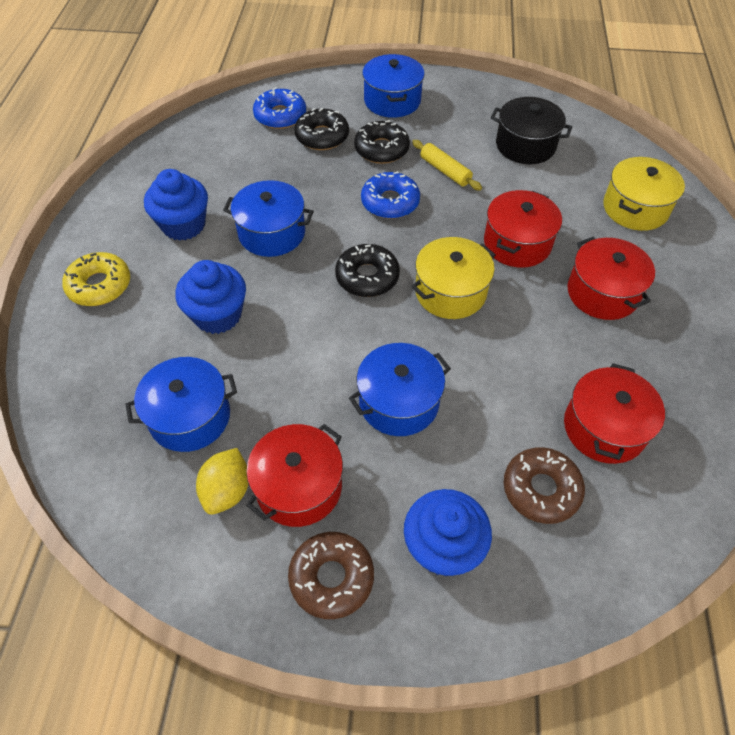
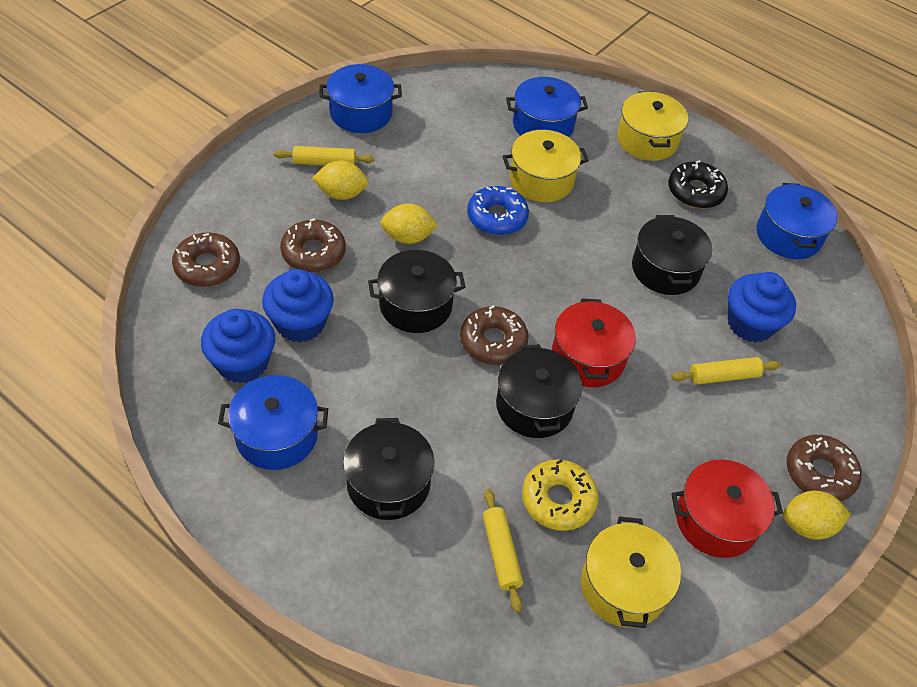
black donut: 3 -> 1
black pot: 1 -> 4
blue donut: 2 -> 1
brown donut: 2 -> 4
red pot: 4 -> 2
yellow lemon: 1 -> 3
yellow pot: 2 -> 3
yellow rolling pin: 1 -> 3

